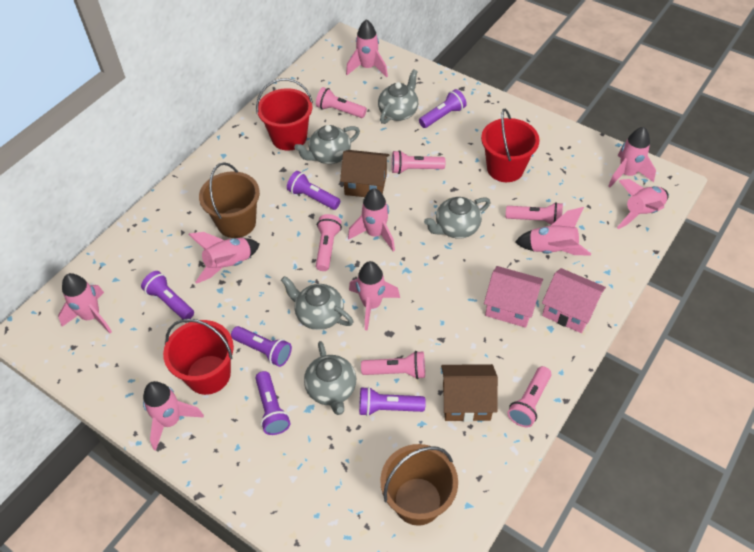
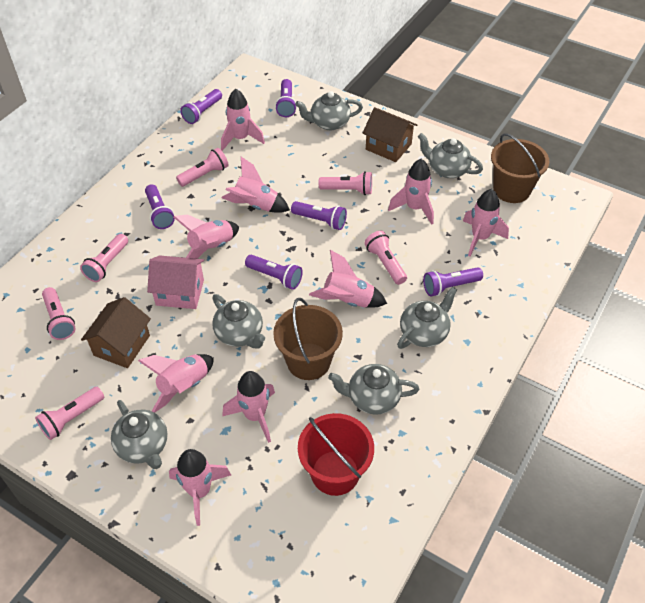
grey teapot: 5 -> 6
pink house: 2 -> 1
red bucket: 3 -> 1

